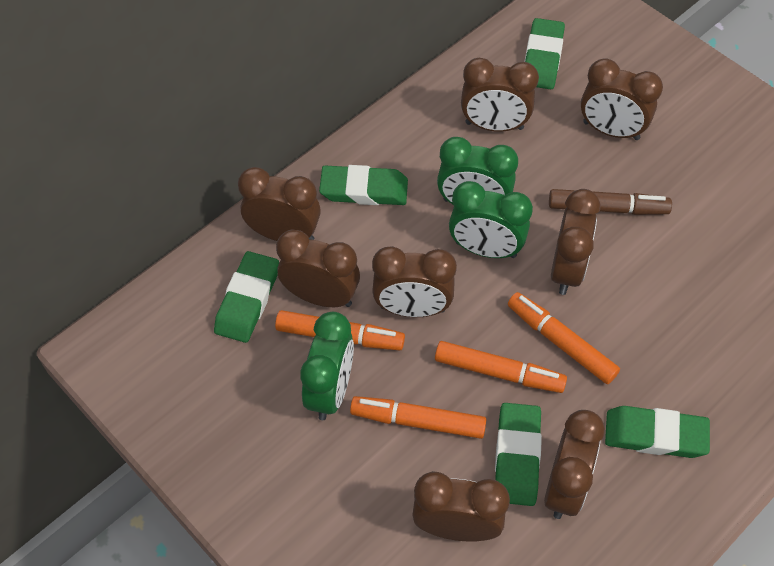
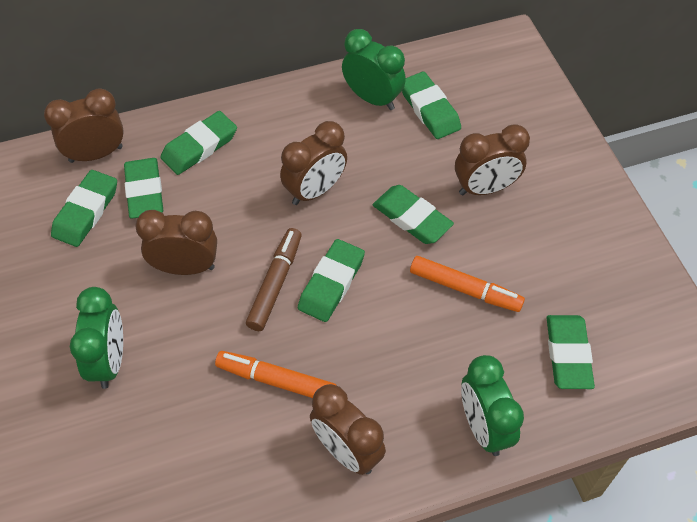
brown clock: 8 -> 5
green eraser: 5 -> 7
orange marker: 4 -> 2

